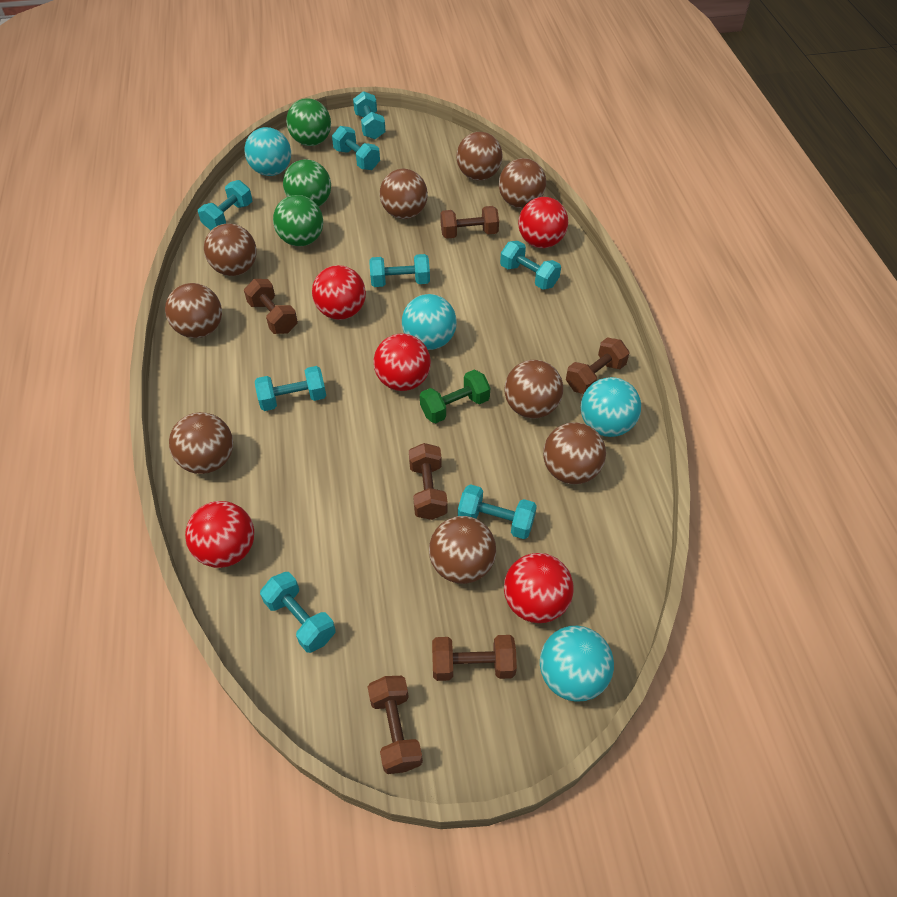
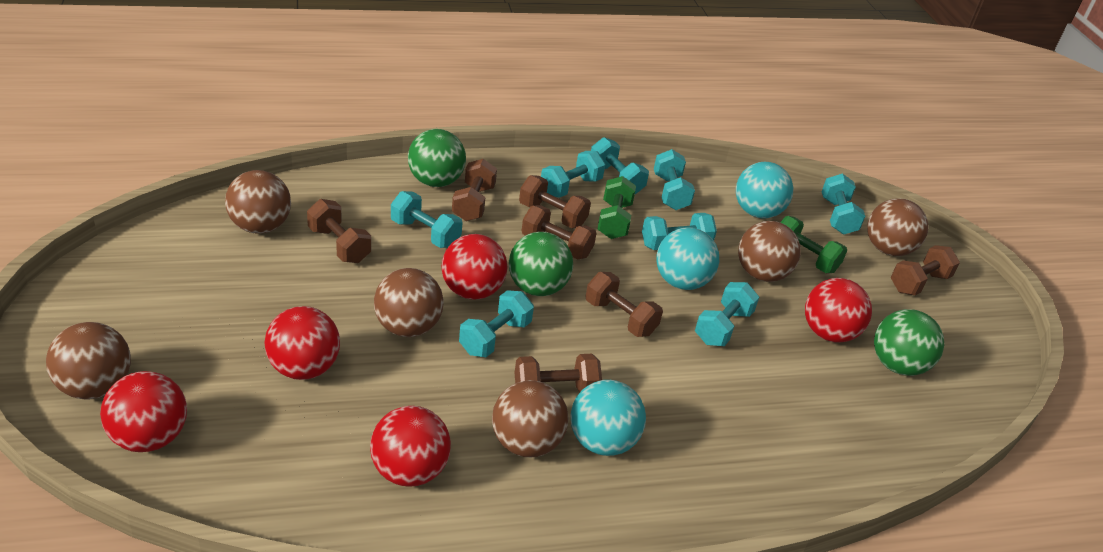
brown ball: 9 -> 6
brown dumbbell: 6 -> 7
green dumbbell: 1 -> 2
turquoise ball: 4 -> 3

